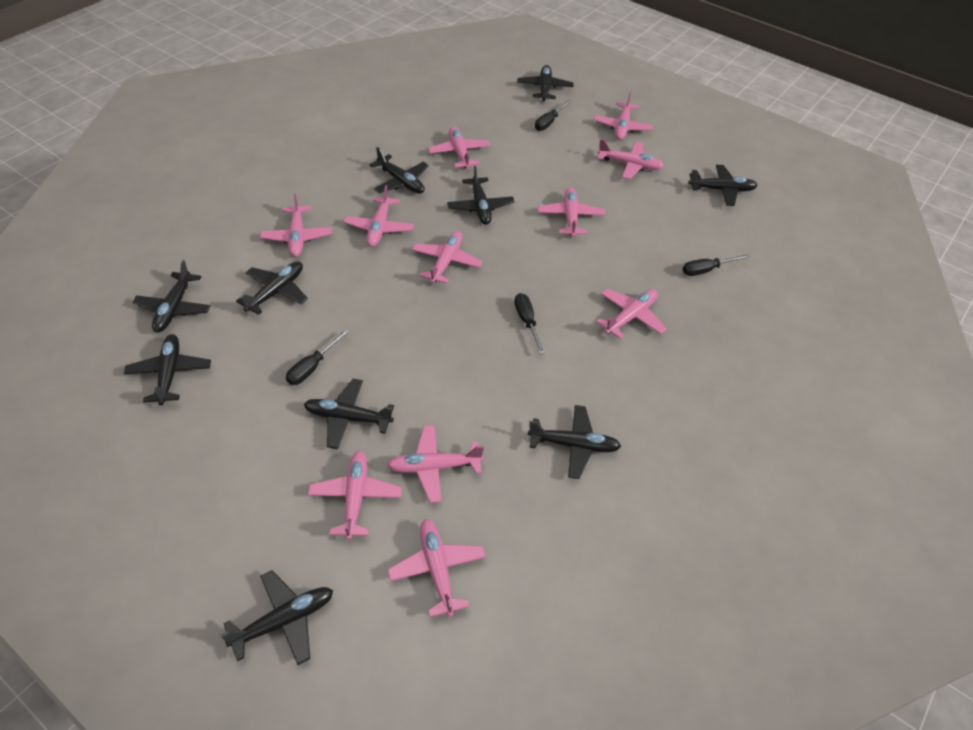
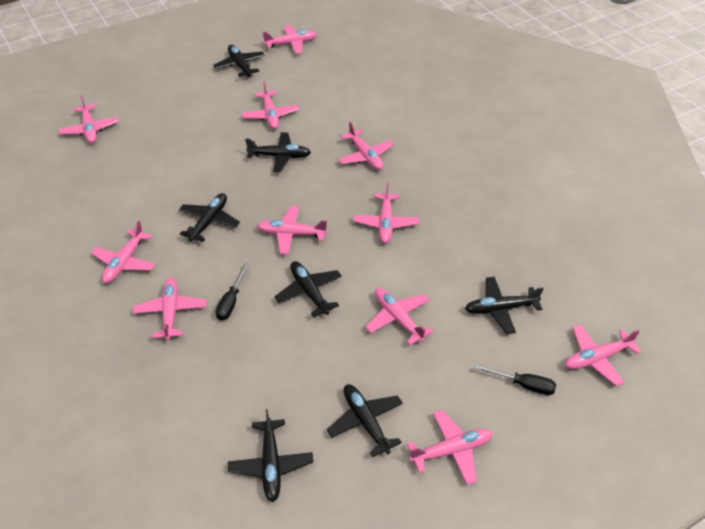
black plane: 10 -> 7
black screwdriver: 4 -> 2

